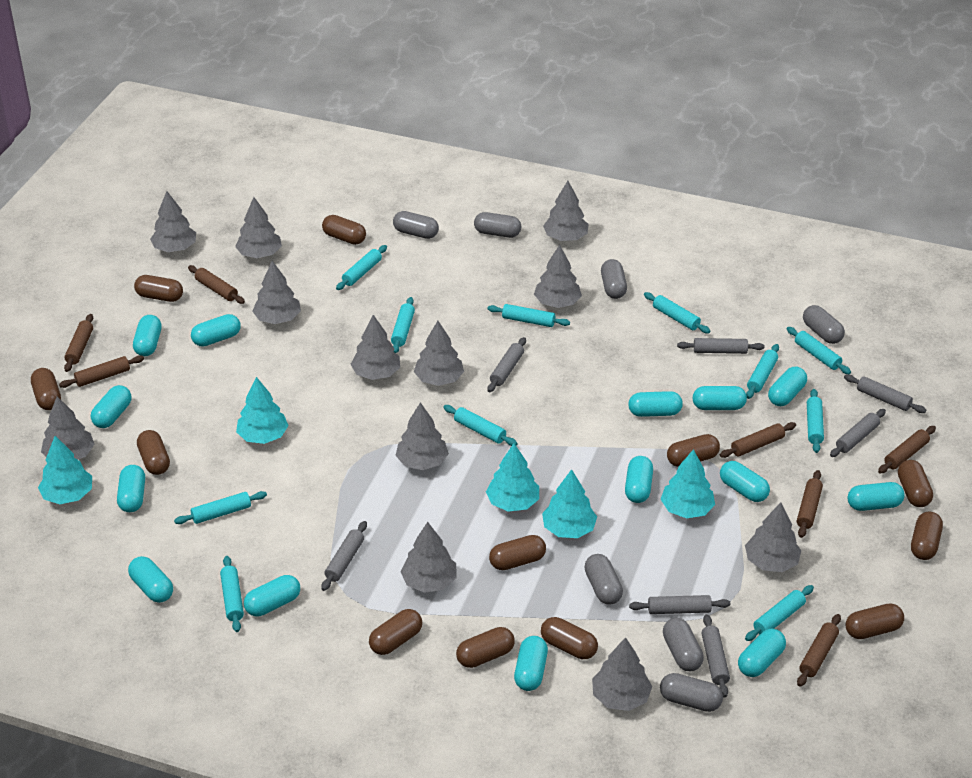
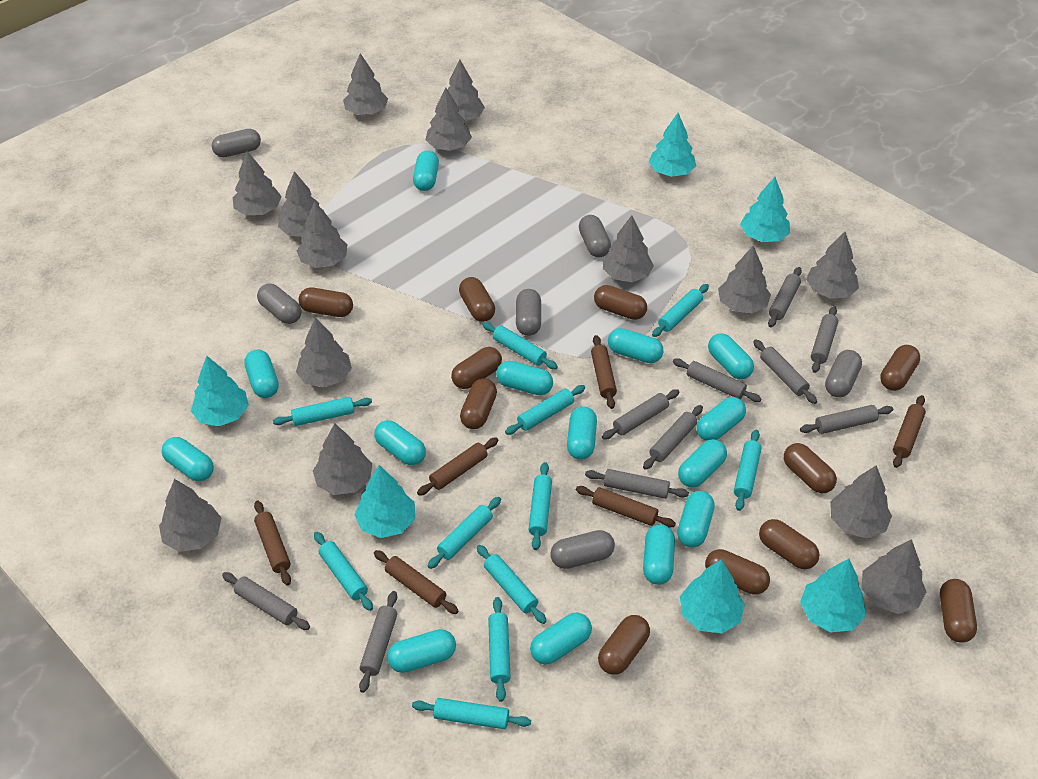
brown capsule: 12 -> 11
brown rolling pin: 7 -> 6
grey capsule: 7 -> 6
grey rolling pin: 7 -> 10
grey tree: 12 -> 14
turquoise tree: 5 -> 6

